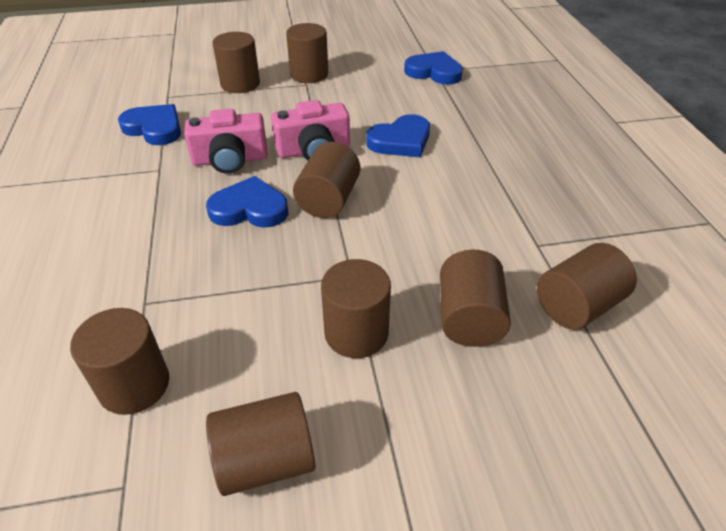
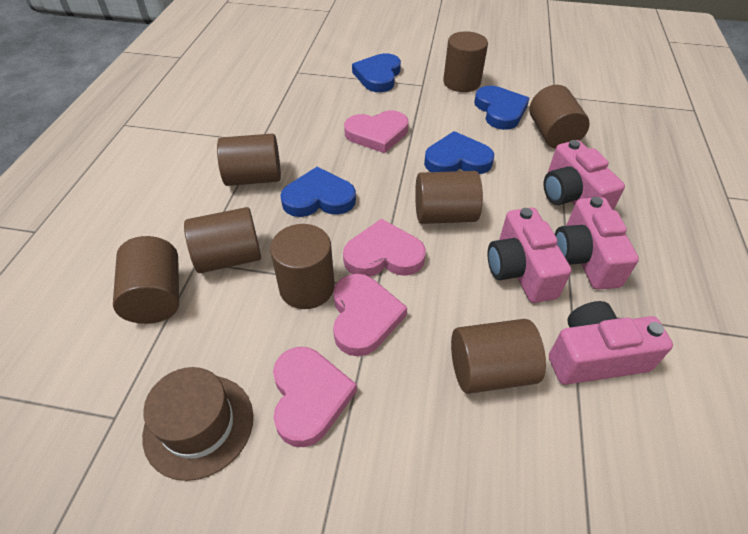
brown hat: 0 -> 1
pink camera: 2 -> 4
pink heart: 0 -> 4

